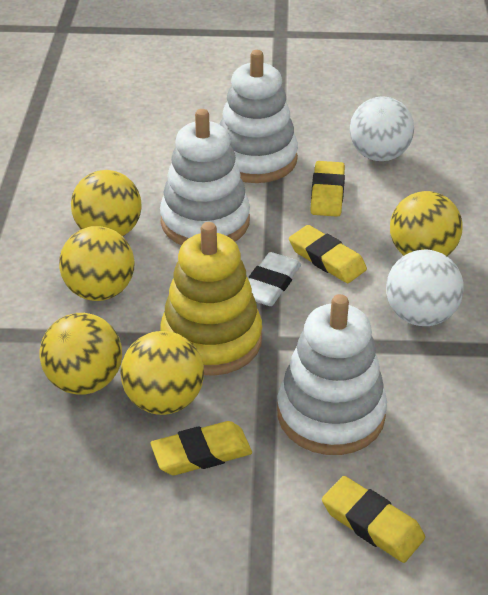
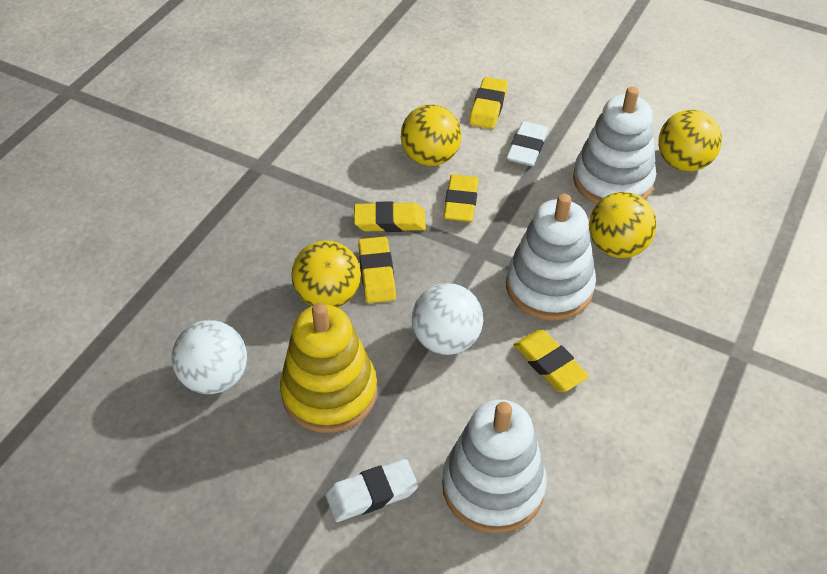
white eraser: 1 -> 2
yellow ball: 5 -> 4
yellow eraser: 4 -> 5

